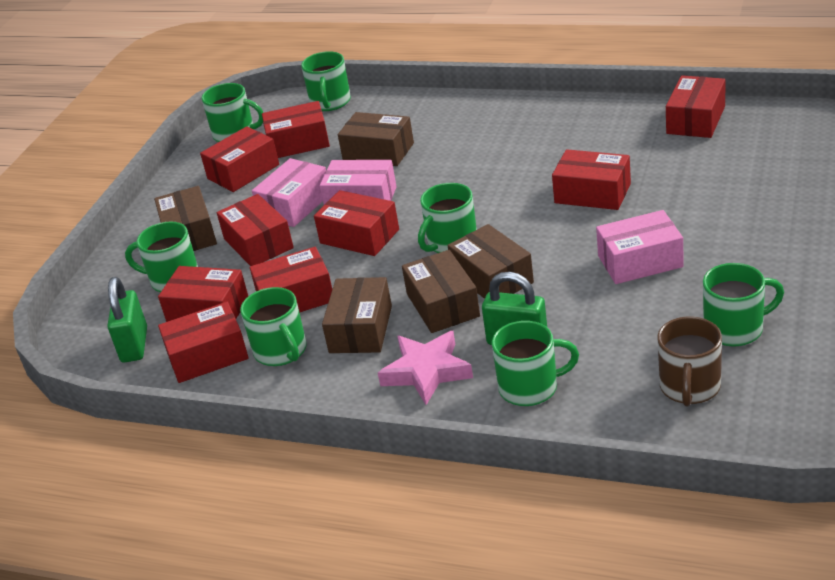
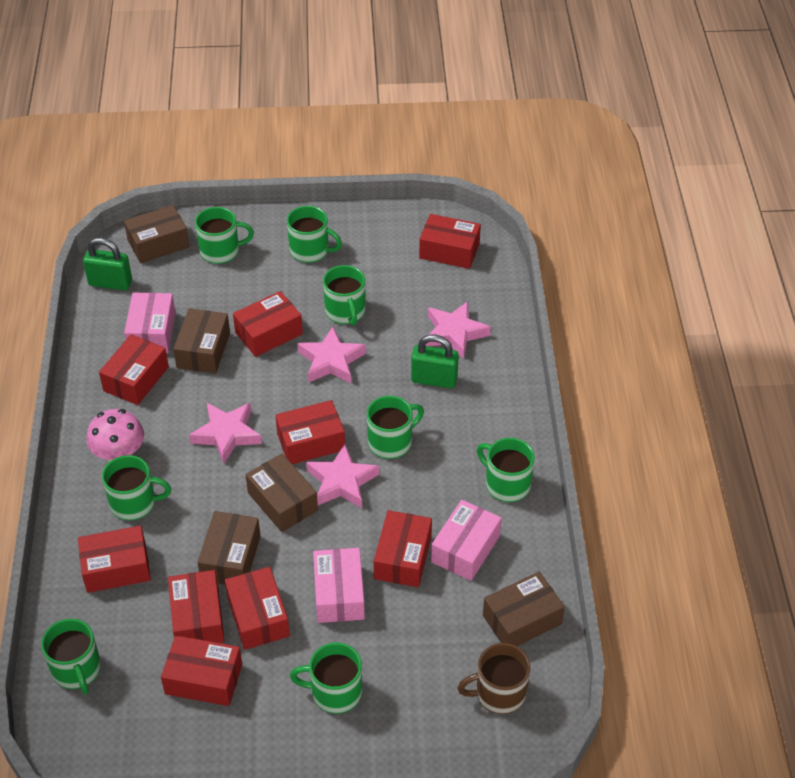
green mug: 7 -> 8
pink mushroom: 0 -> 1
pink star: 1 -> 4

